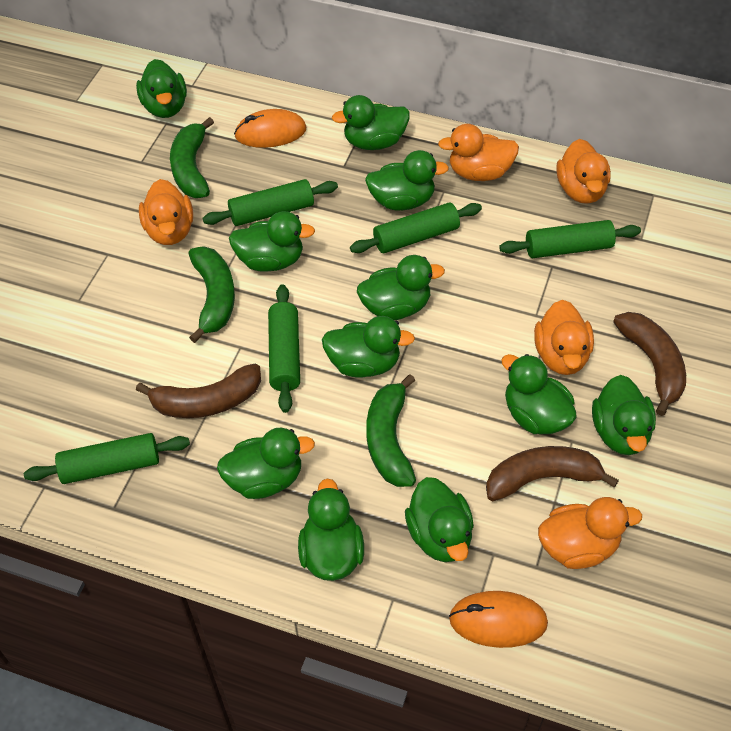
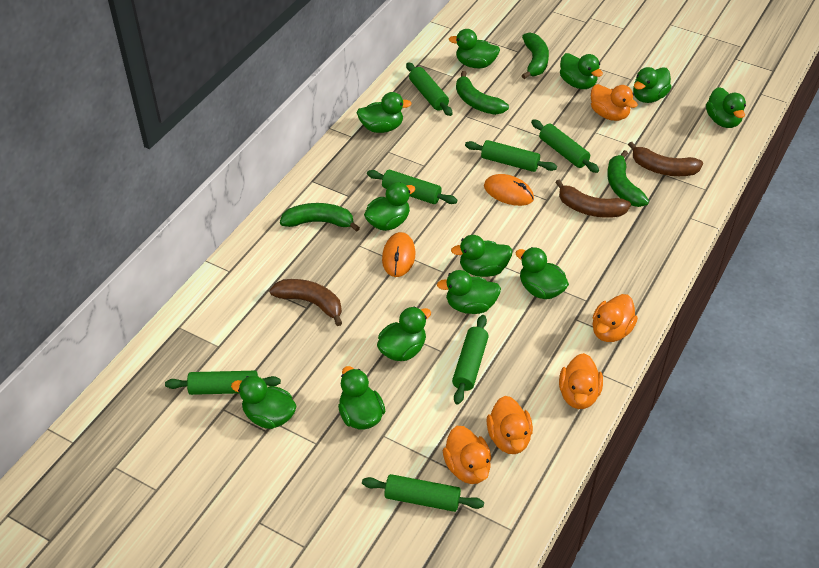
green banana: 3 -> 4
green duck: 11 -> 12
green rolling pin: 5 -> 7

